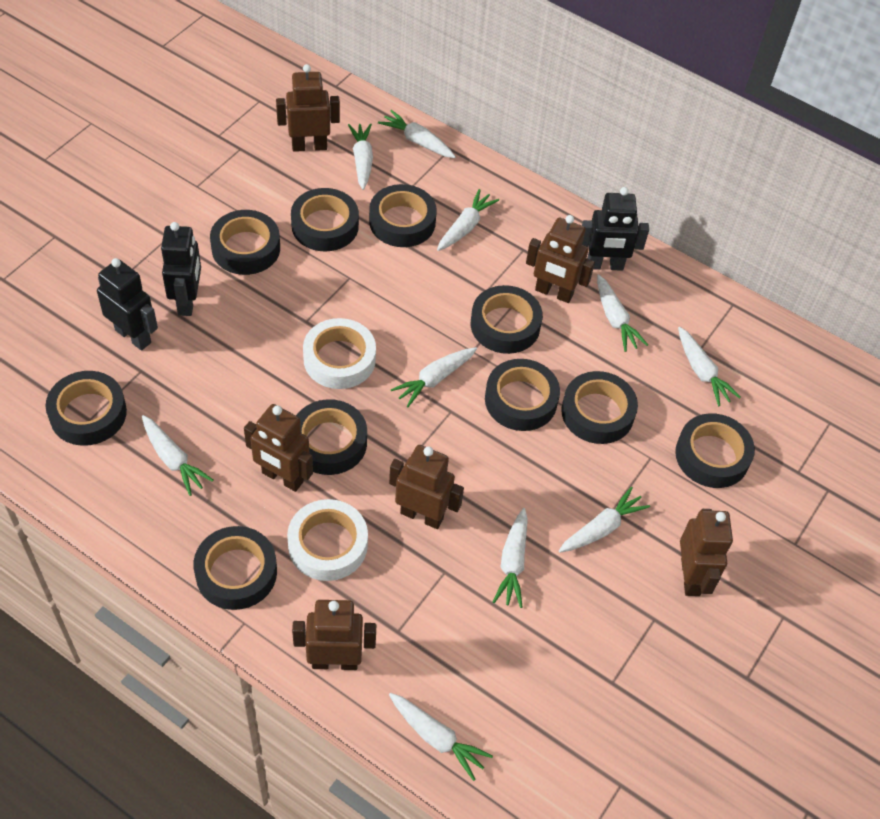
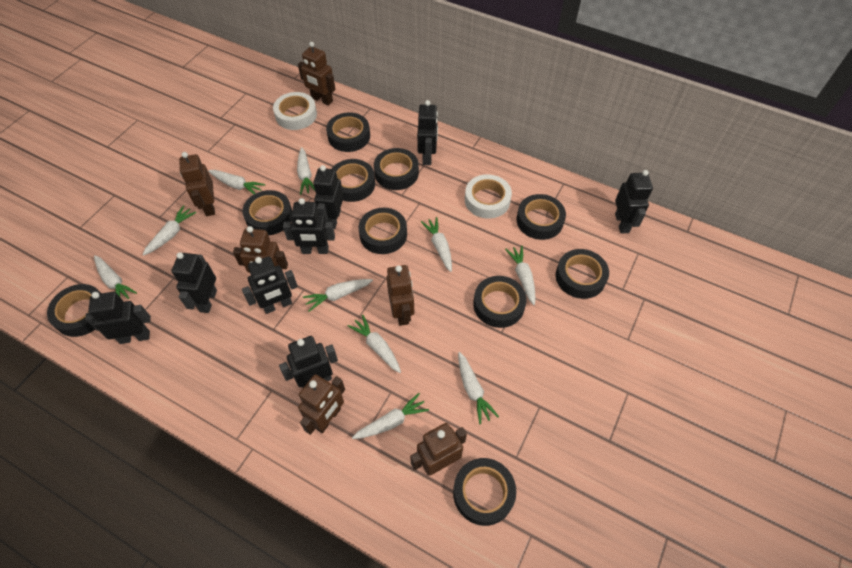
black robot: 3 -> 8

